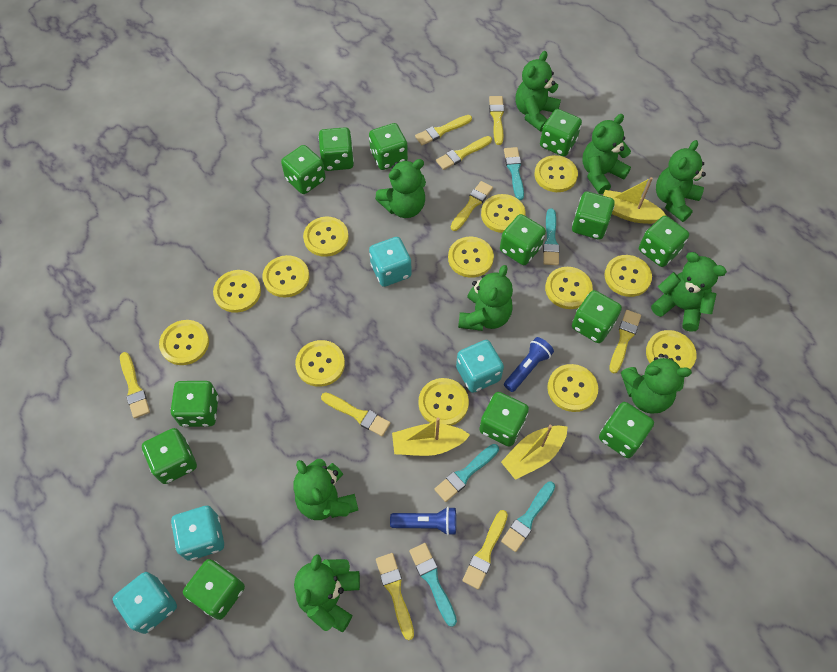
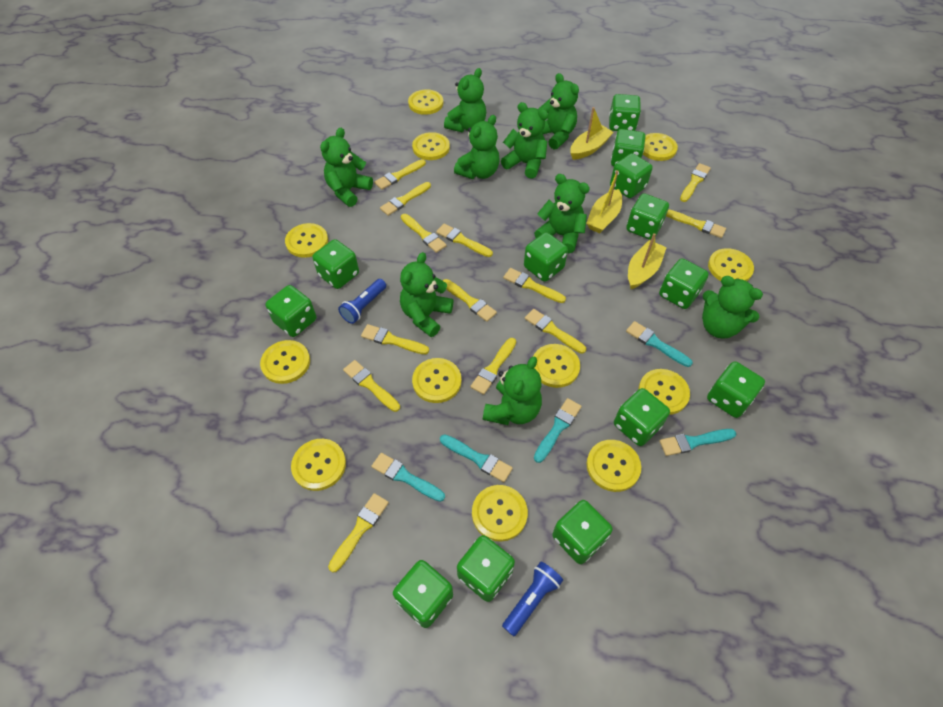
turquoise dice: 4 -> 0
yellow brush: 9 -> 13
yellow button: 13 -> 12

